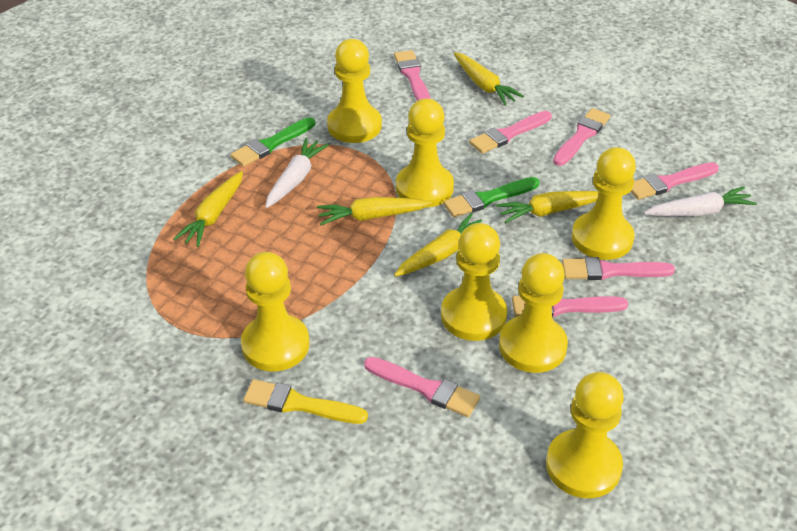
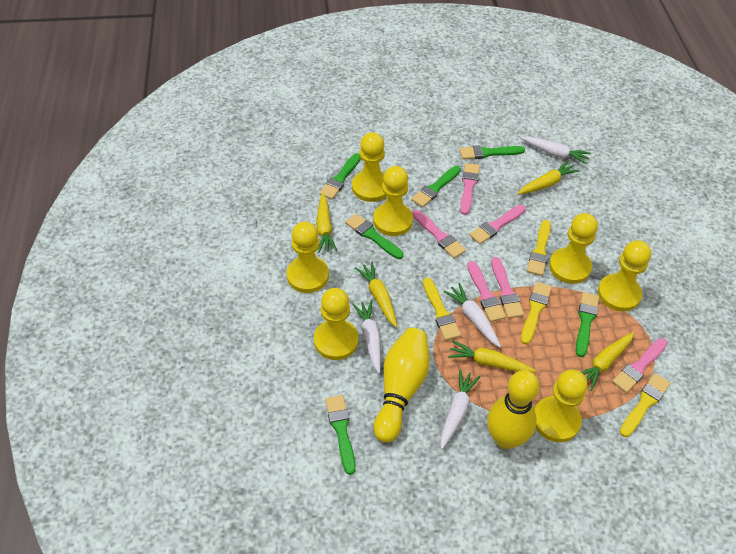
green brush: 2 -> 6
pink brush: 7 -> 6
white carrot: 2 -> 4
yellow bowling pin: 0 -> 2
yellow brush: 1 -> 4

